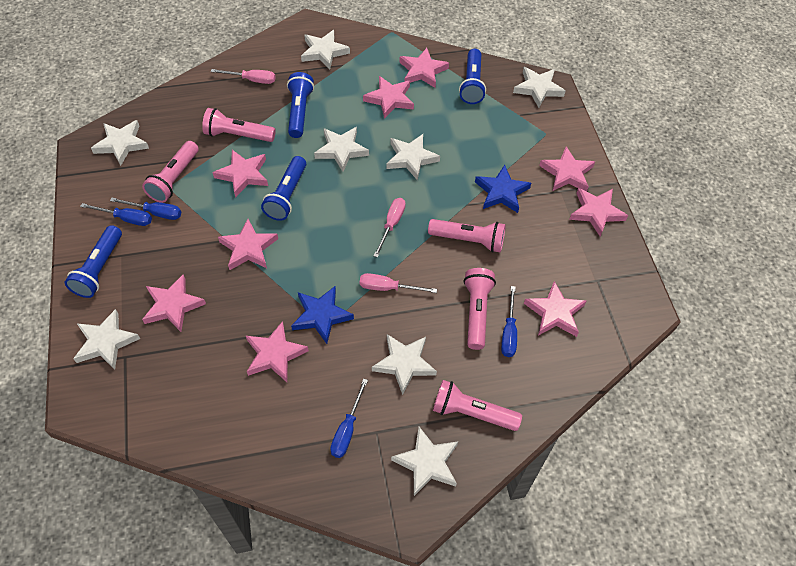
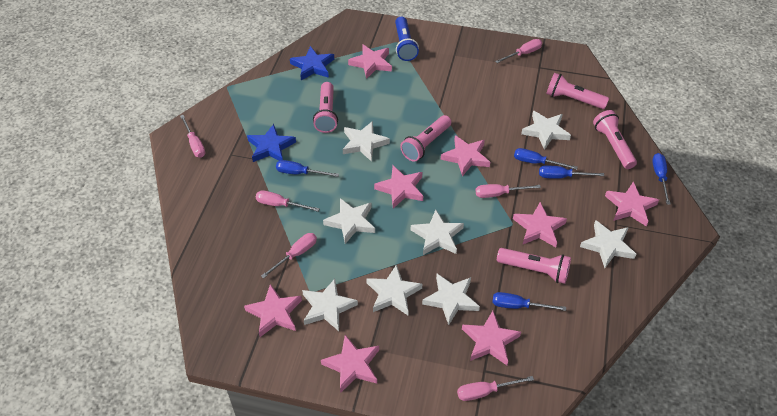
blue flashlight: 4 -> 1
blue screwdriver: 4 -> 5
pink screwdriver: 3 -> 6
pink star: 9 -> 8

